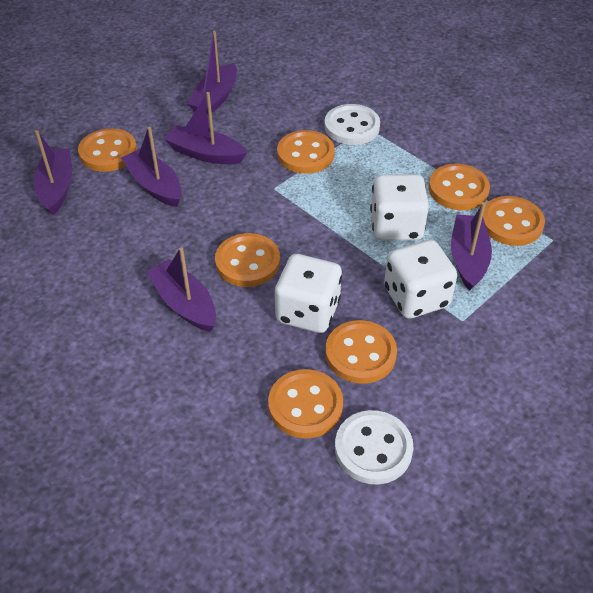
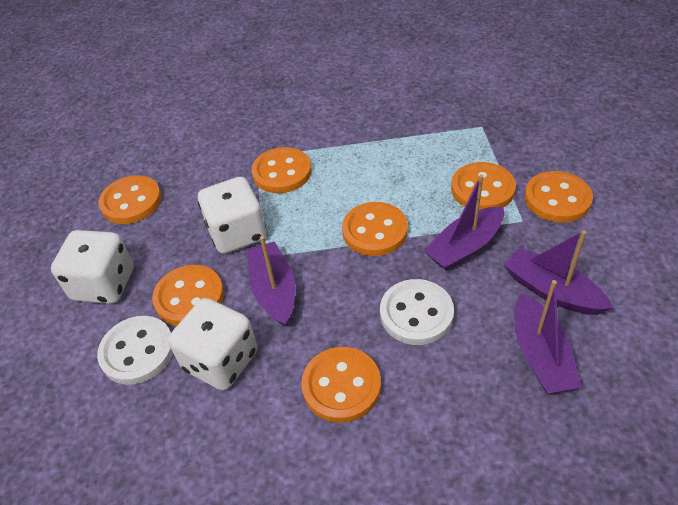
purple boat: 6 -> 4

